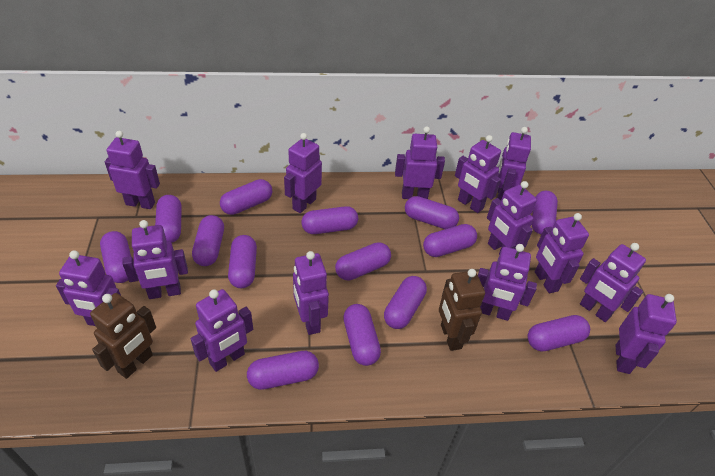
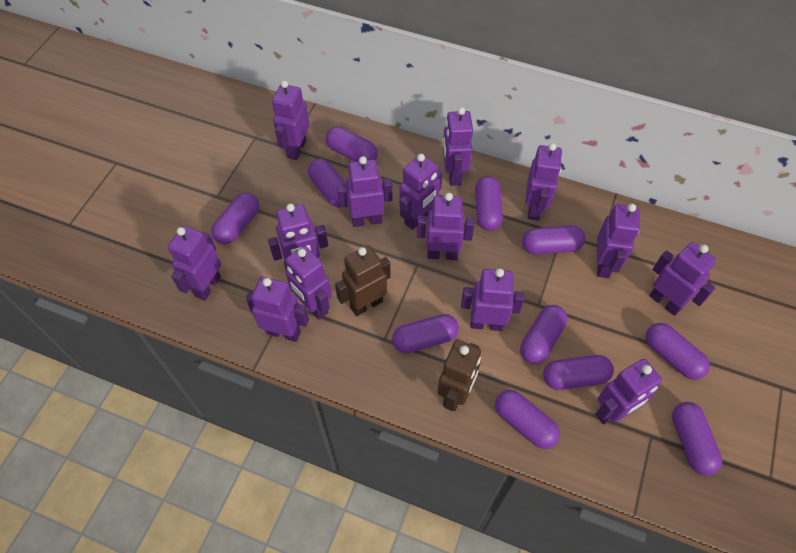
purple capsule: 14 -> 11

